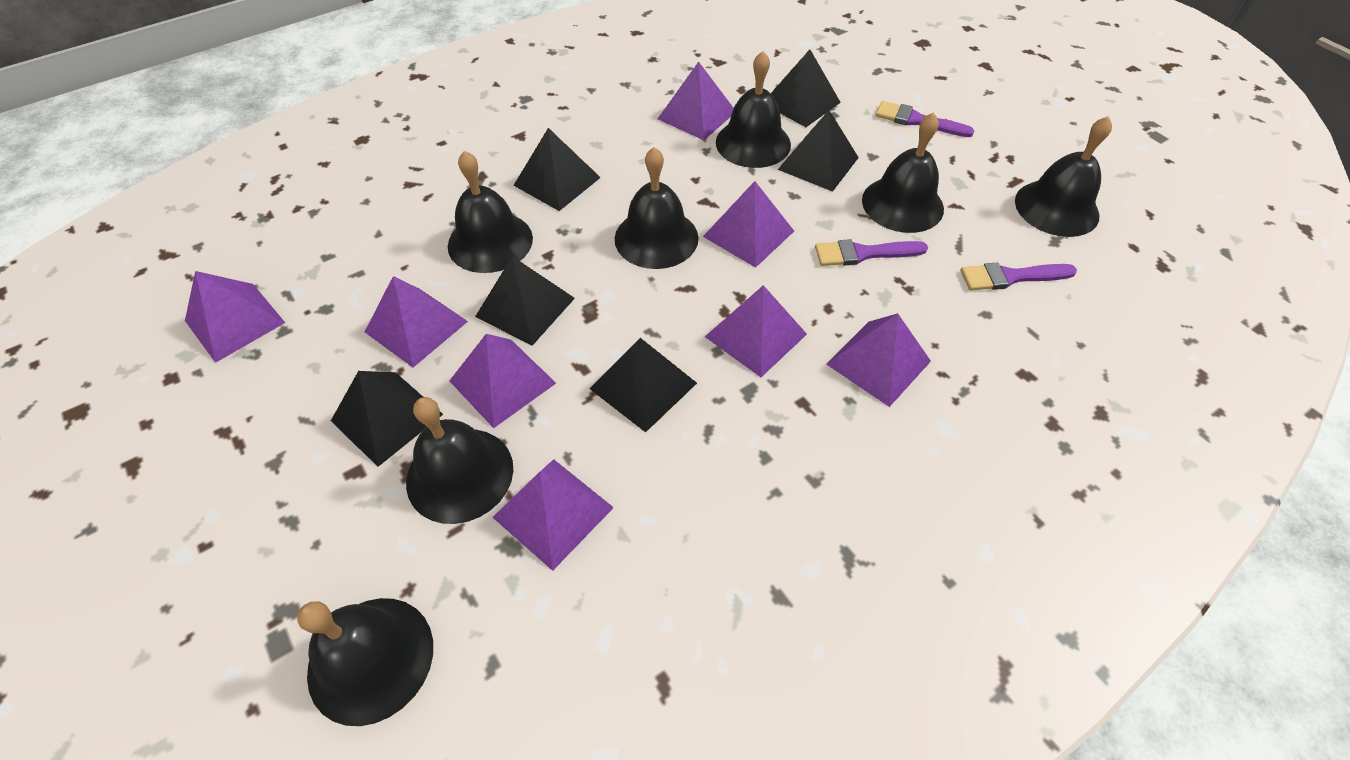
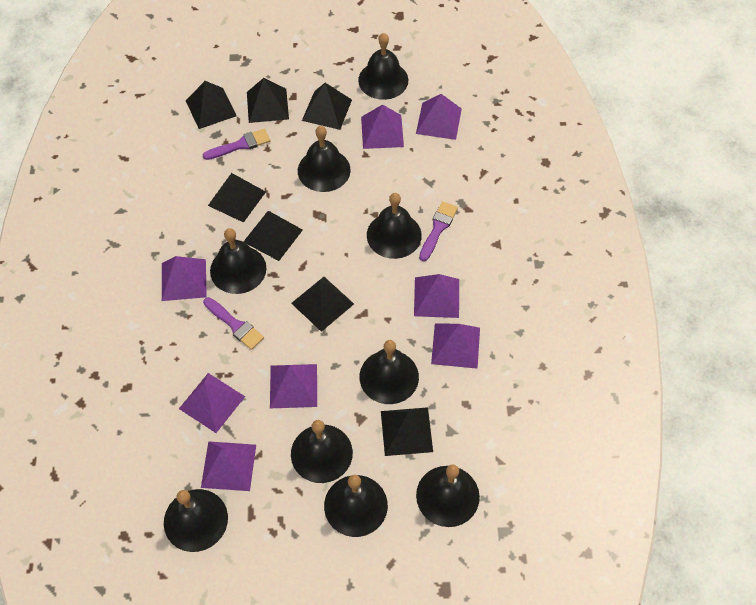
black bell: 7 -> 9
black pyramid: 6 -> 7

